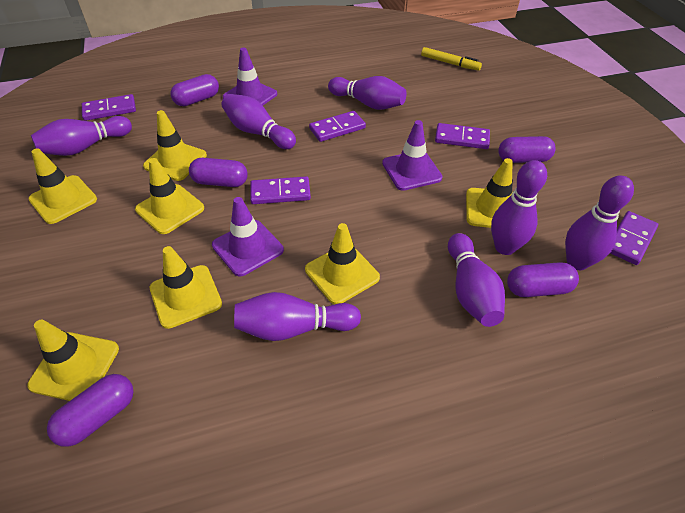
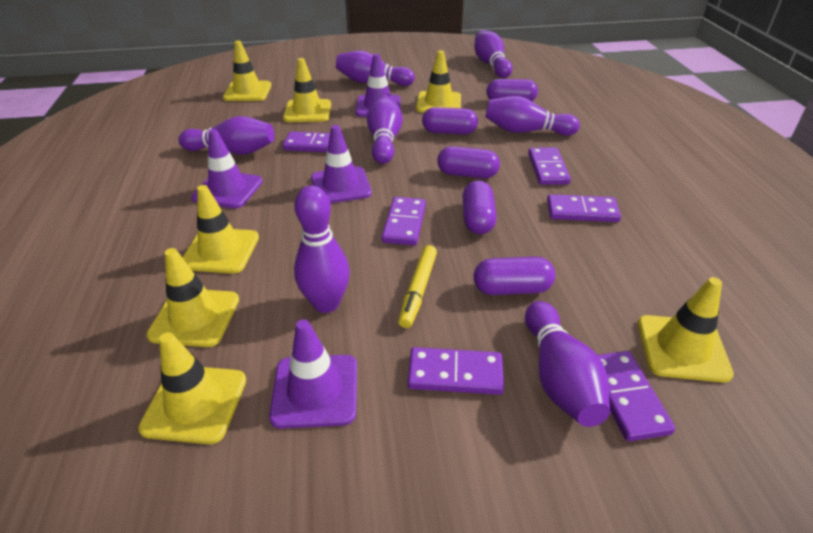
purple domino: 5 -> 6
purple traffic cone: 3 -> 4

